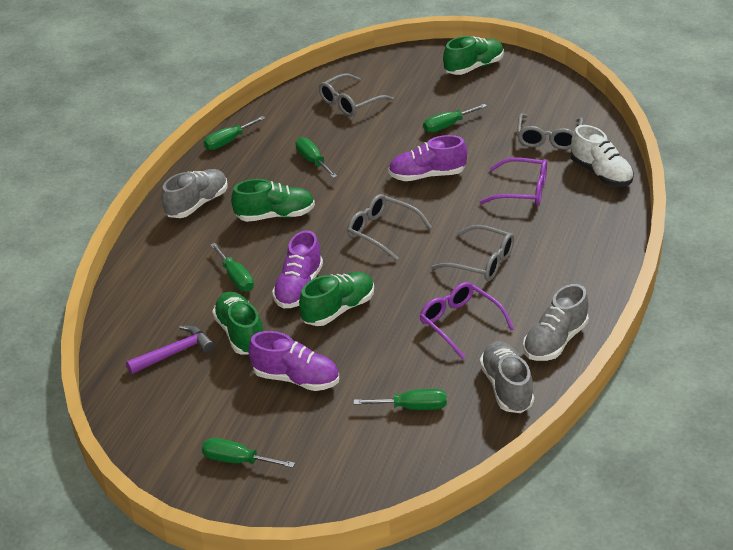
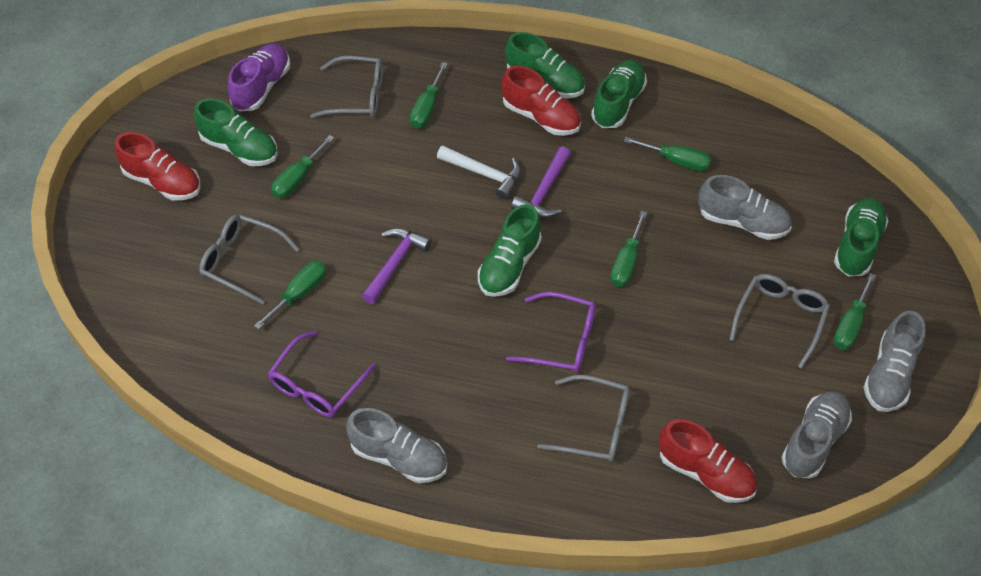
green shoe: 4 -> 5
grey shoe: 3 -> 4
purple hammer: 1 -> 2
purple shoe: 3 -> 1
red shoe: 0 -> 3
white hammer: 0 -> 1
white shoe: 1 -> 0

